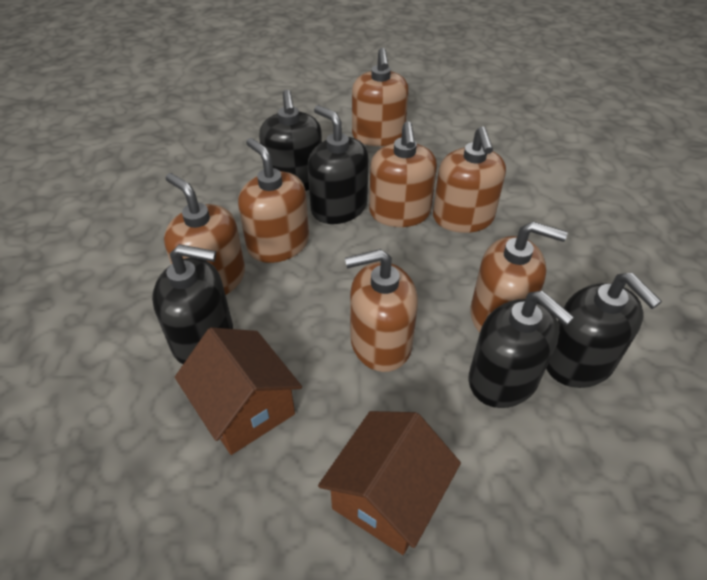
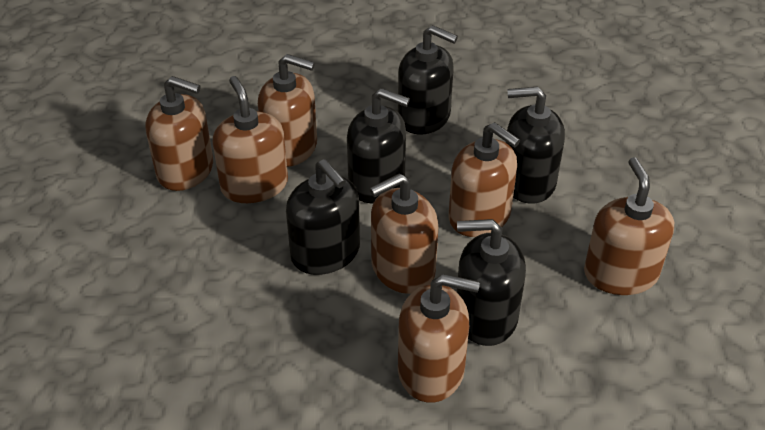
brown house: 2 -> 0

